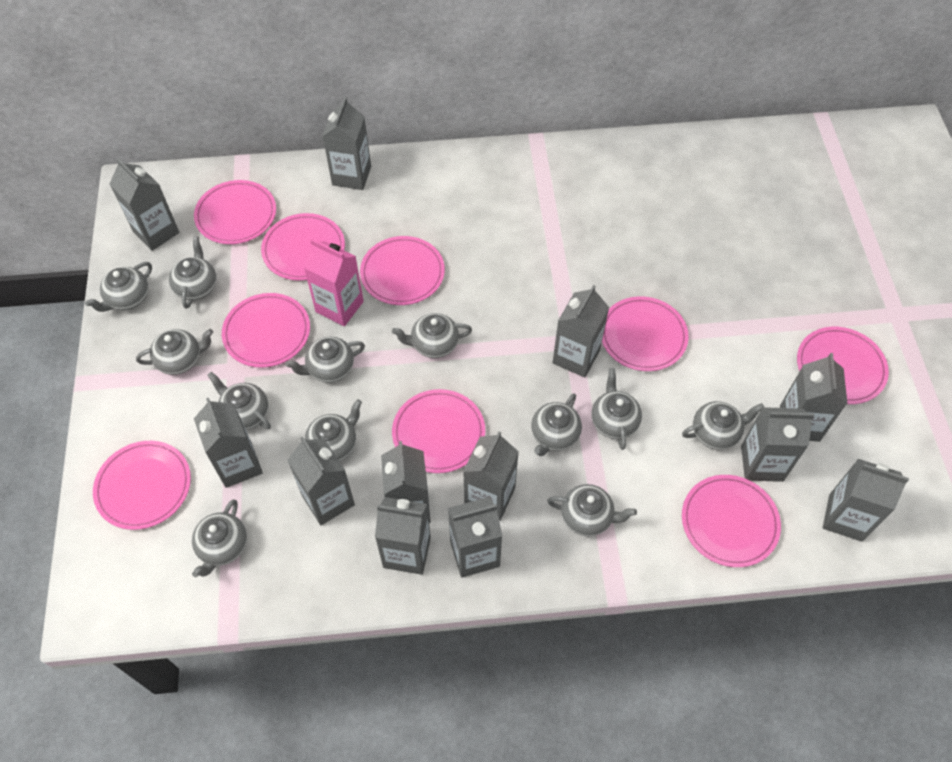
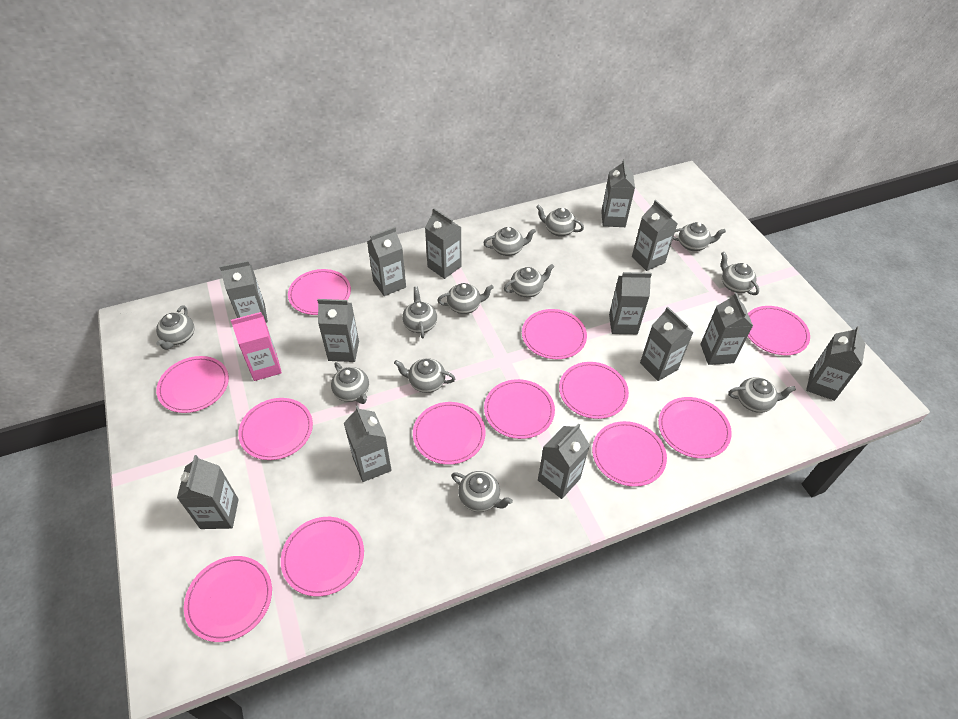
grey carton: 12 -> 13
pink plate: 9 -> 12

